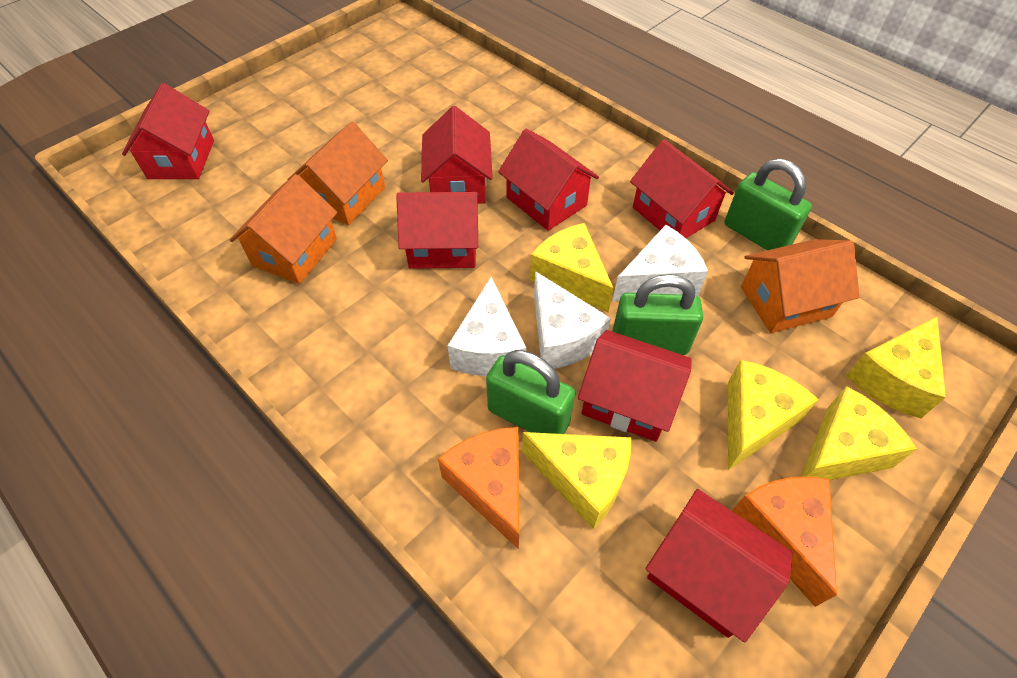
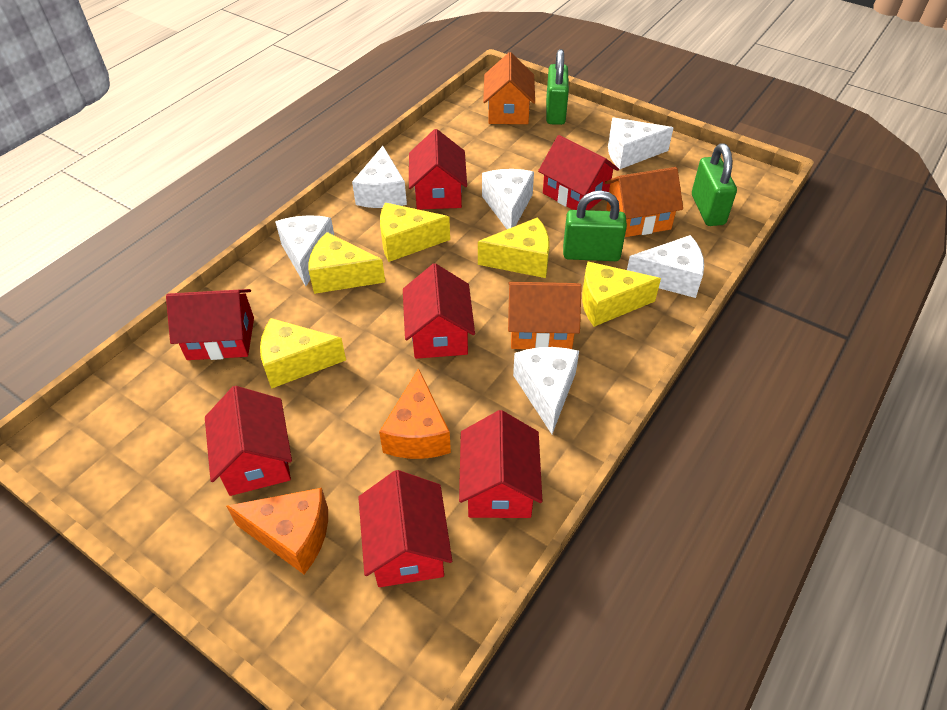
white cheese: 3 -> 6

